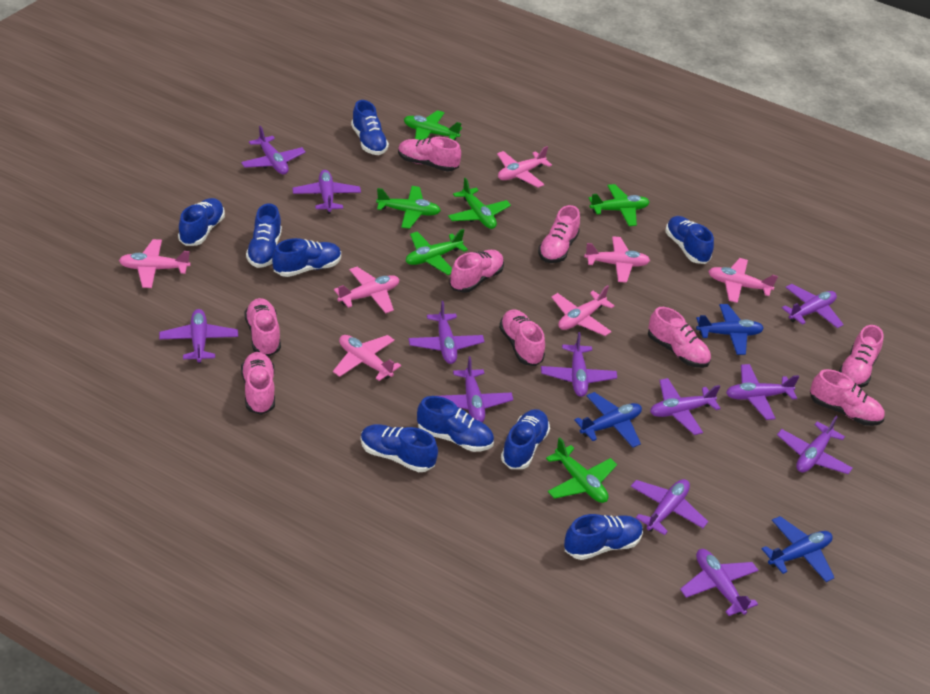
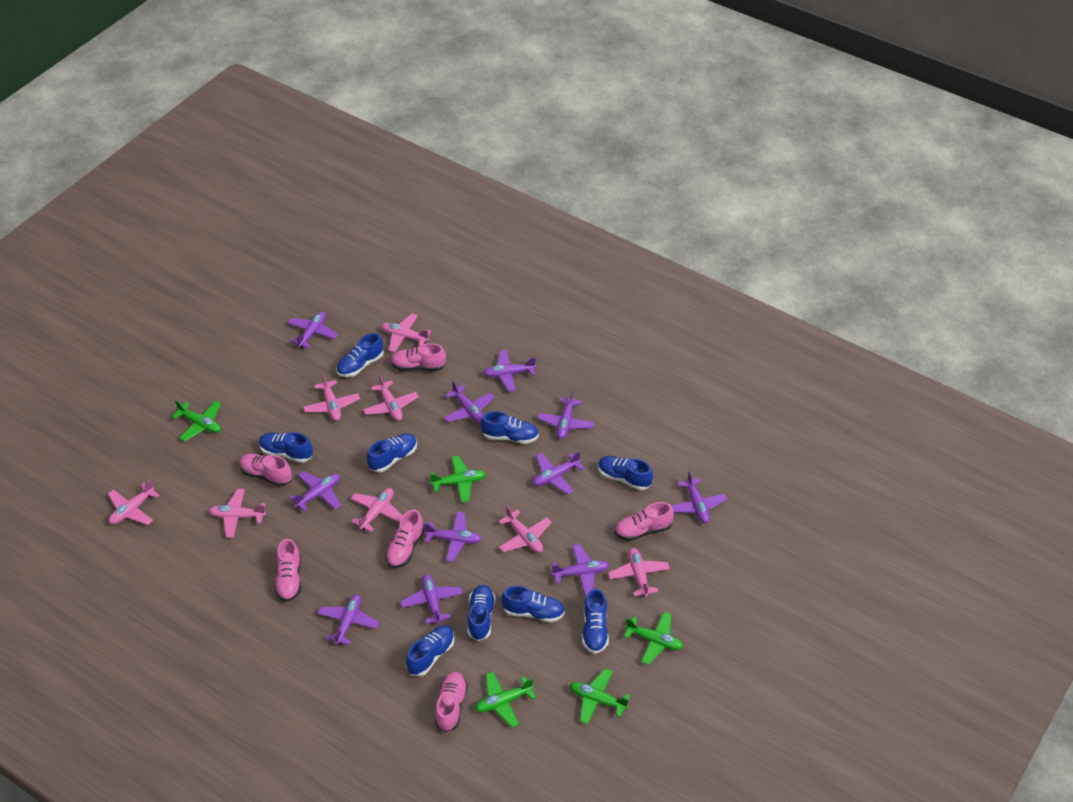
blue plane: 3 -> 0
green plane: 6 -> 5
pink plane: 7 -> 8
pink shoe: 9 -> 6
purple plane: 12 -> 11

